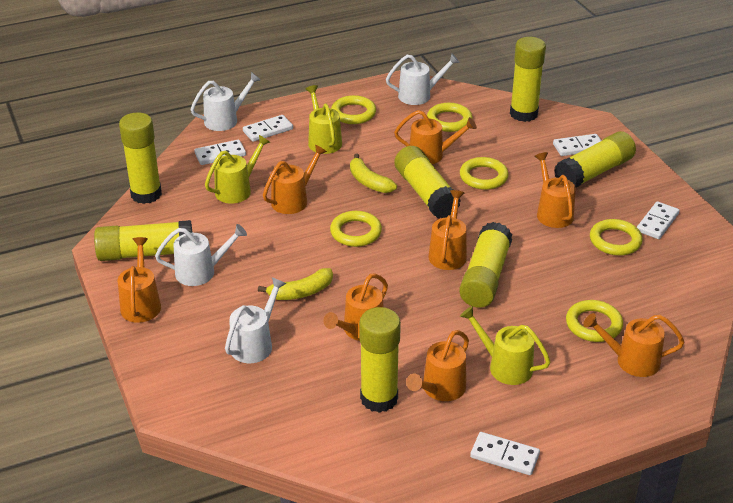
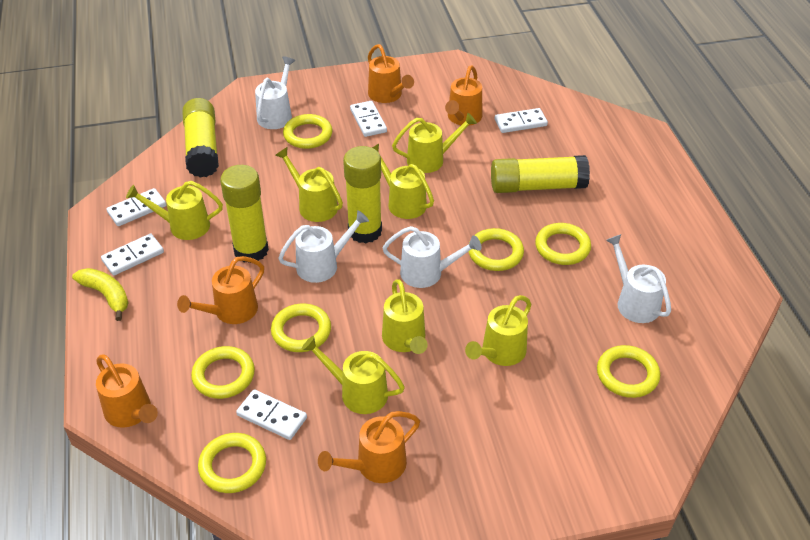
orange watering can: 8 -> 5
yellow banana: 2 -> 1
yellow glue stick: 7 -> 4
yellow ring: 6 -> 7
yellow watering can: 3 -> 7

